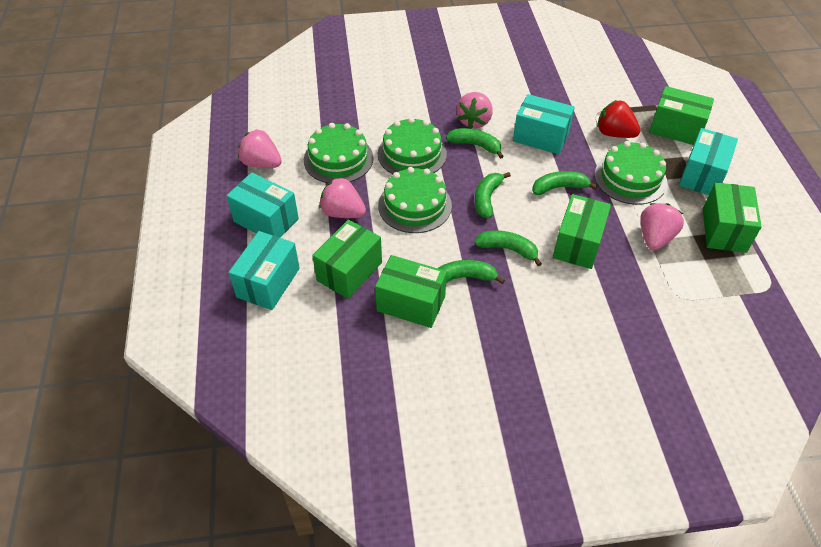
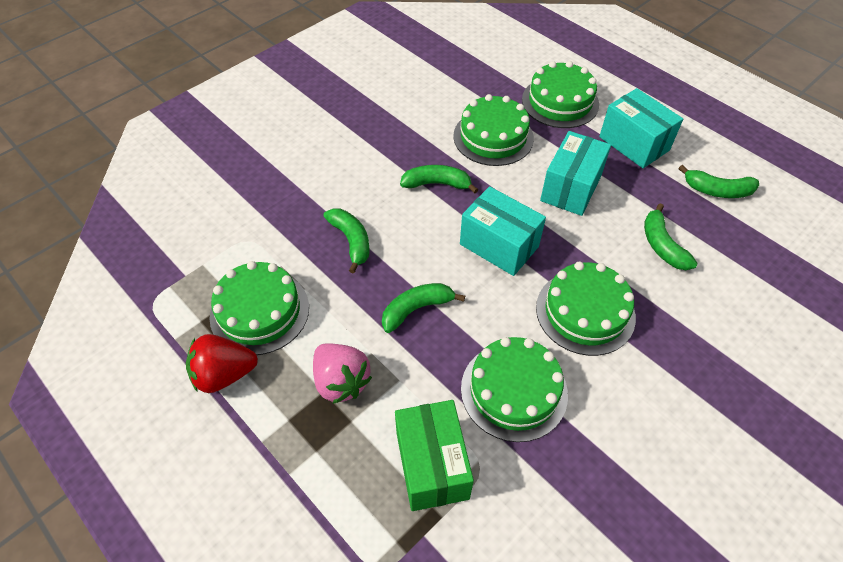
green box: 5 -> 1
green cake: 4 -> 5
pink strawberry: 4 -> 1
turquoise box: 4 -> 3

